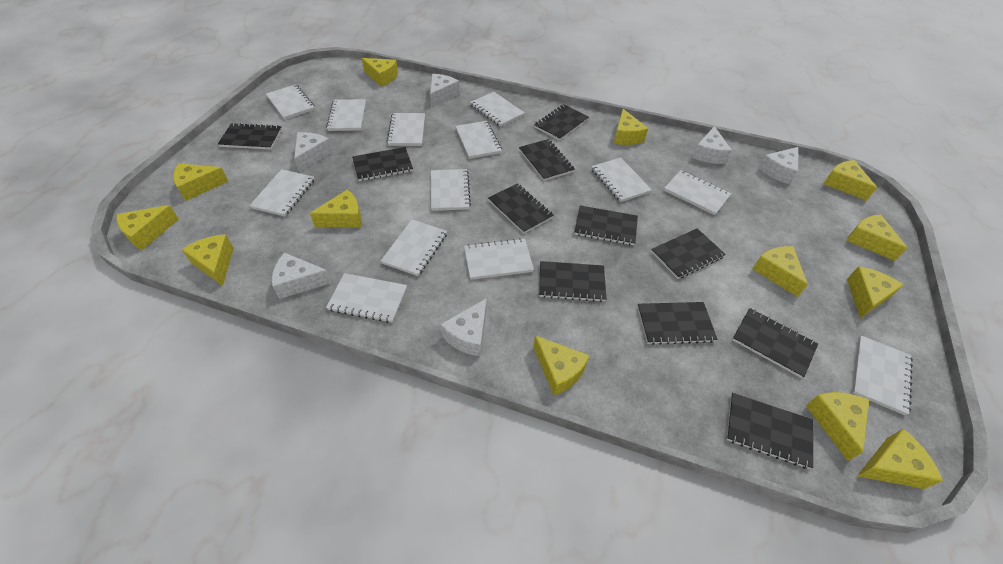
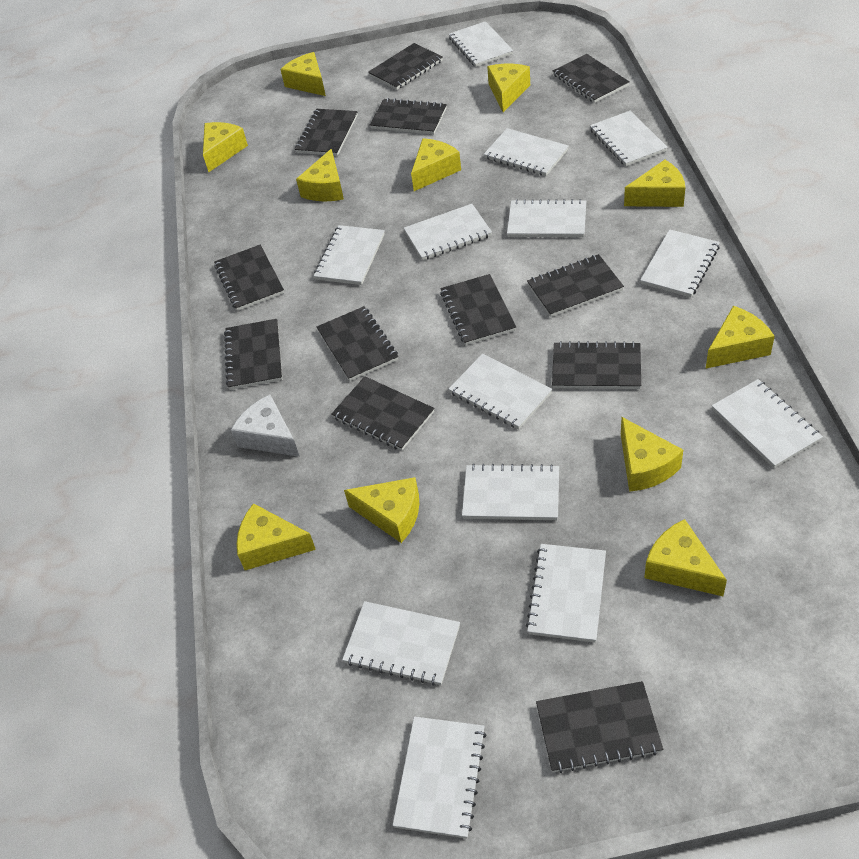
black notebook: 11 -> 12
white cheese: 6 -> 1
yellow cheese: 13 -> 11

